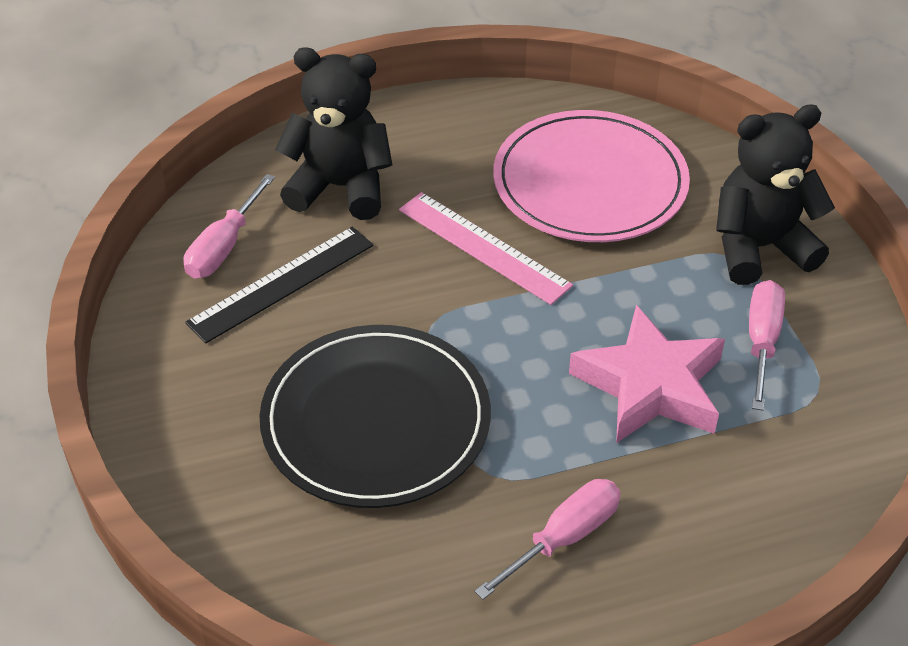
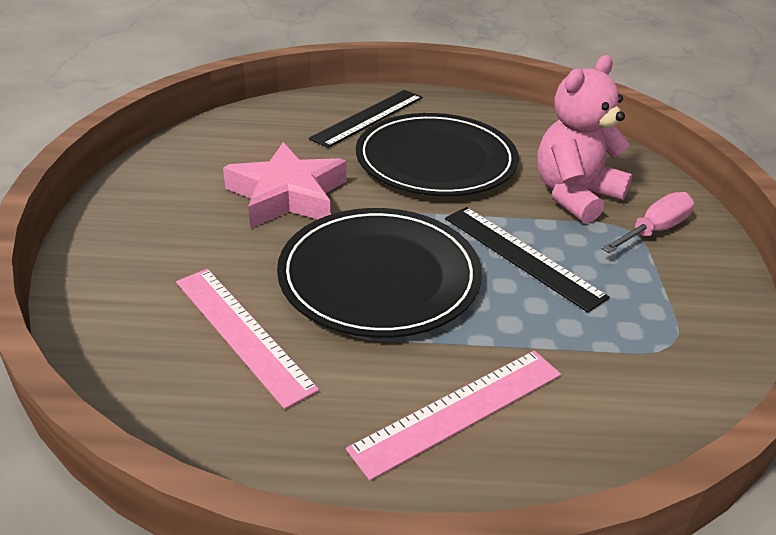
black plate: 1 -> 2
black ruler: 1 -> 2
black teddy bear: 2 -> 0
pink plate: 1 -> 0
pink ruler: 1 -> 2
pink screwdriver: 3 -> 1
pink teddy bear: 0 -> 1

